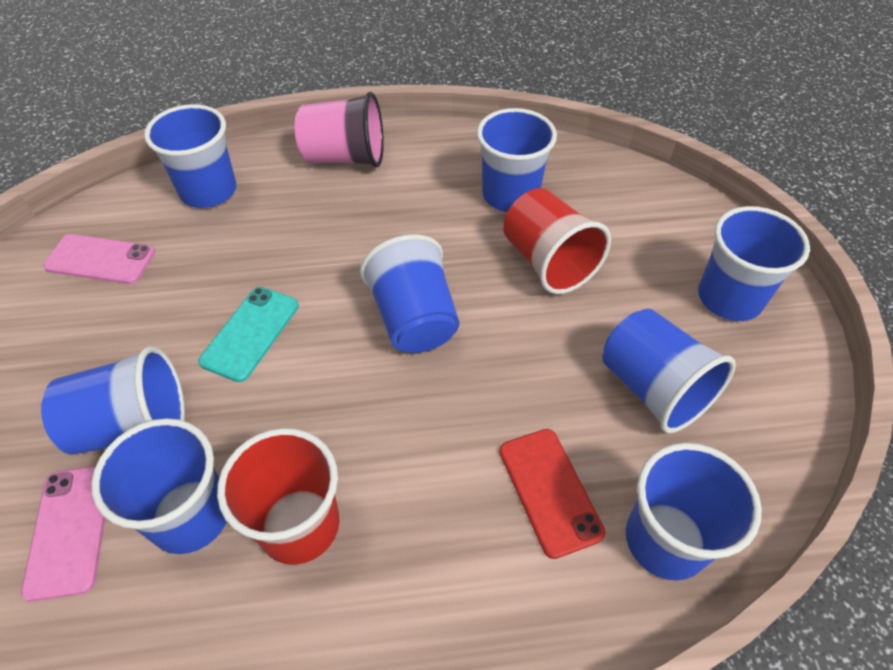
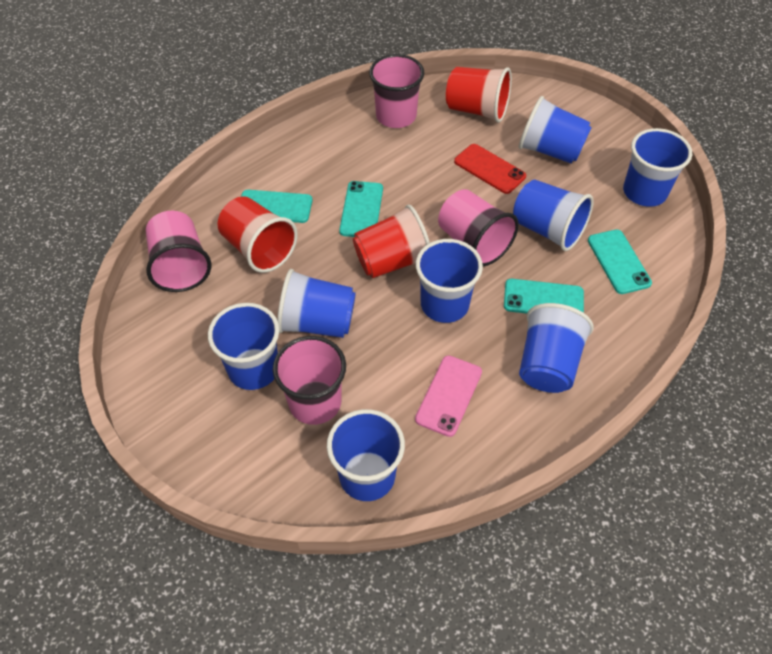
pink cup: 1 -> 4
pink phone: 2 -> 1
red cup: 2 -> 3
turquoise phone: 1 -> 4

